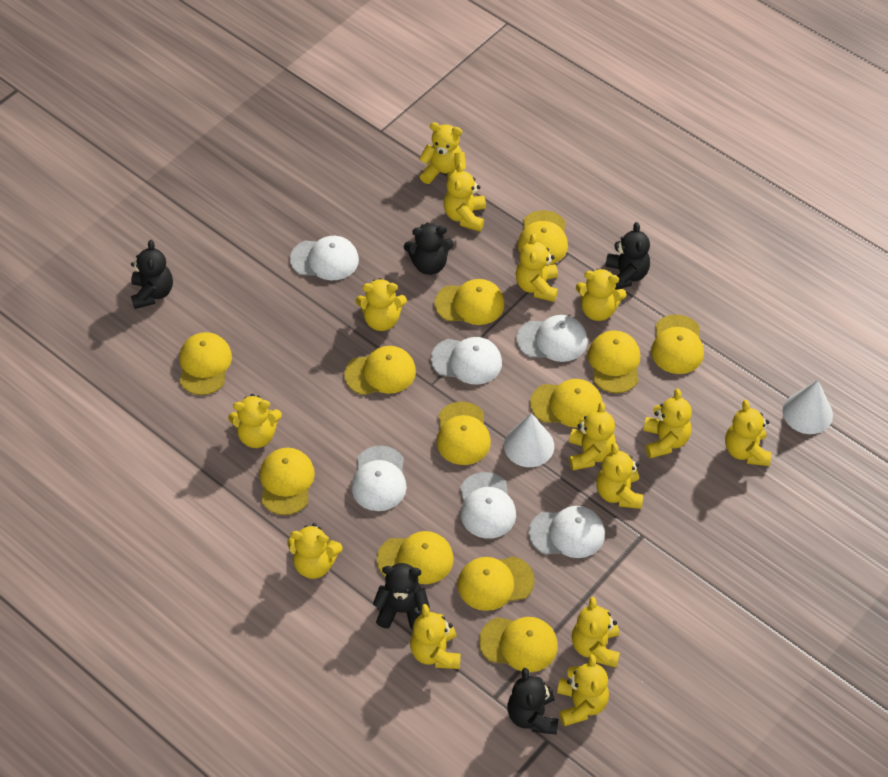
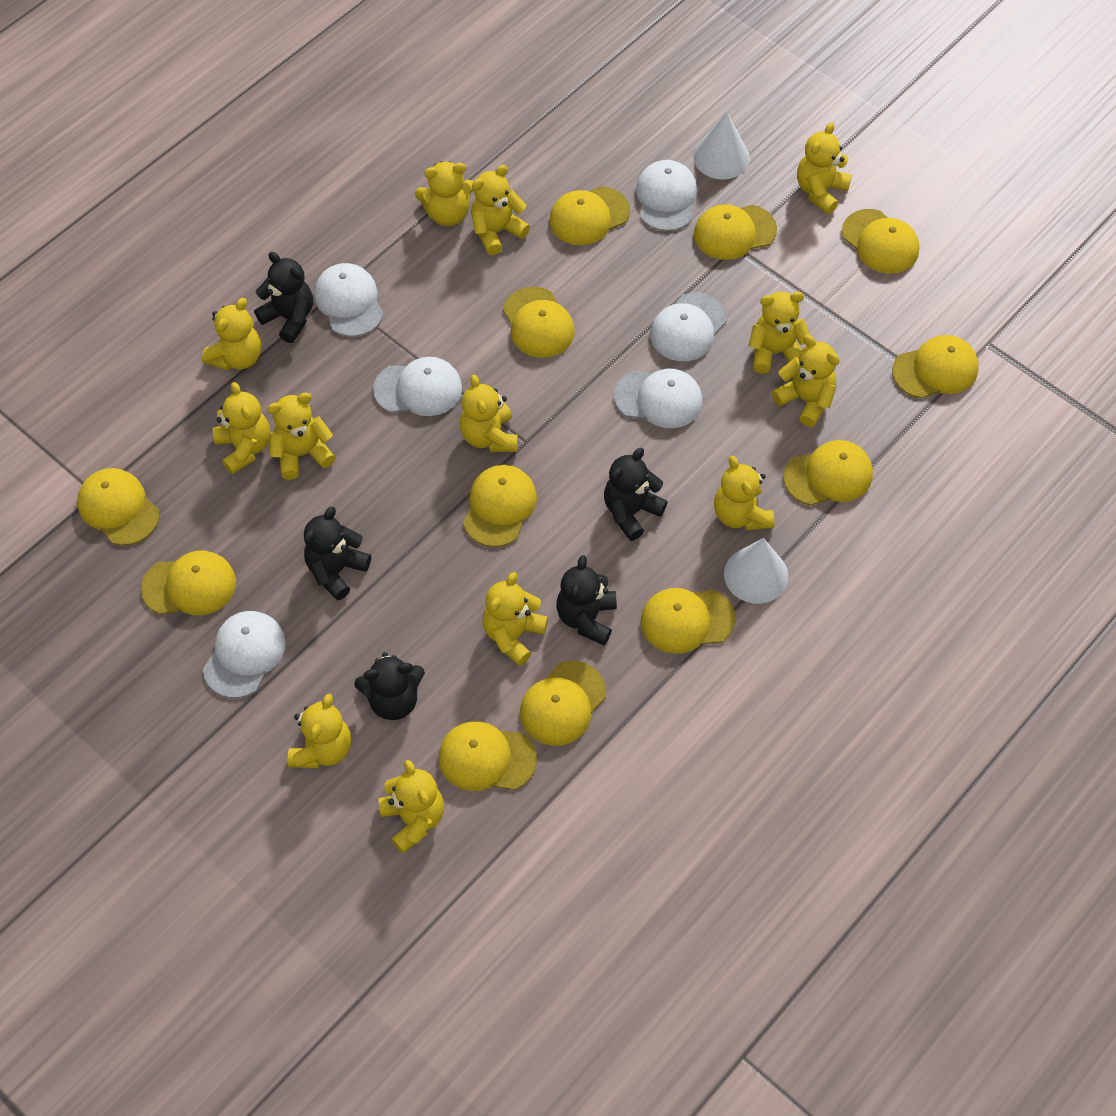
yellow teddy bear: 14 -> 13

